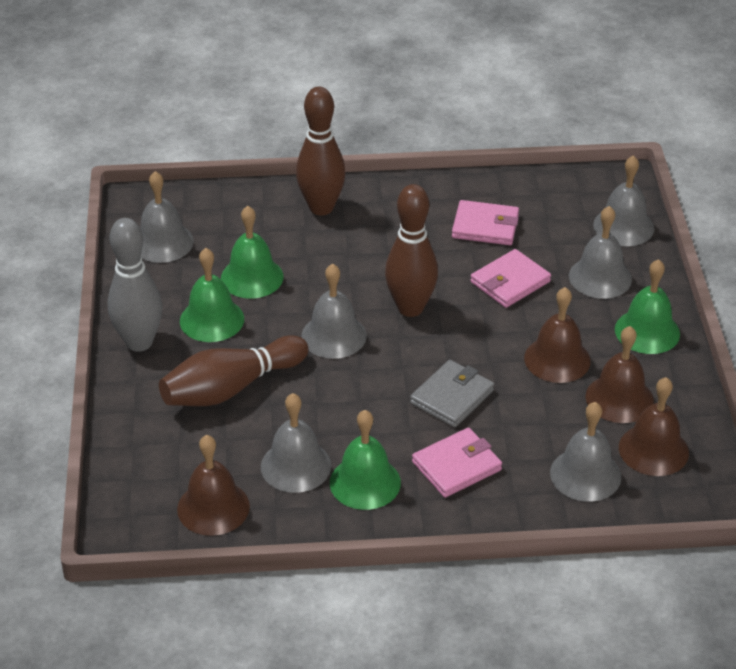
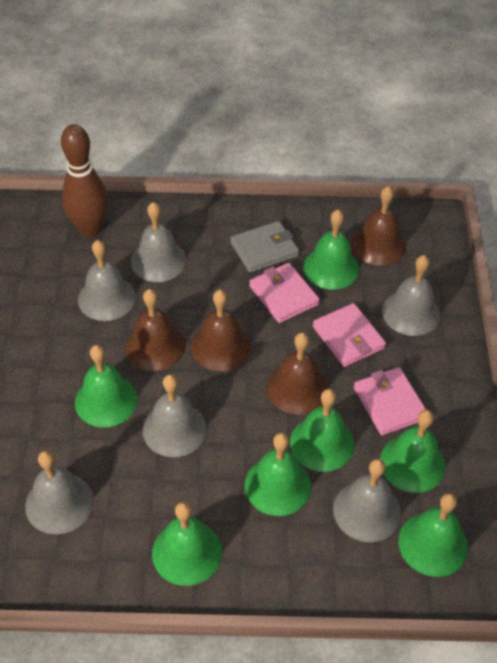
brown bowling pin: 3 -> 1
green bell: 4 -> 7
grey bowling pin: 1 -> 0

